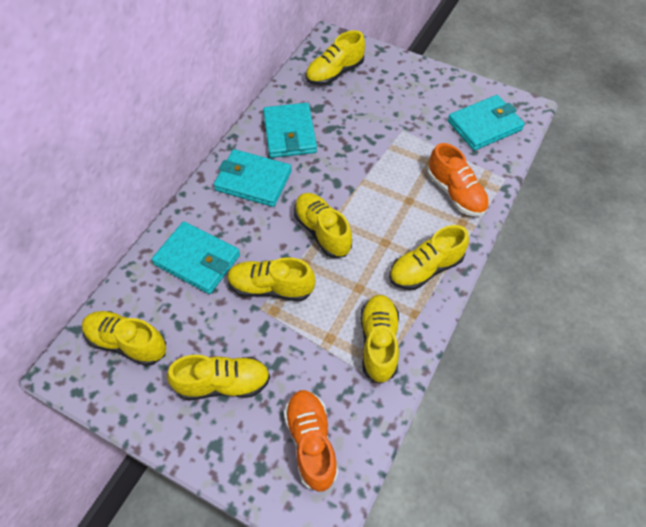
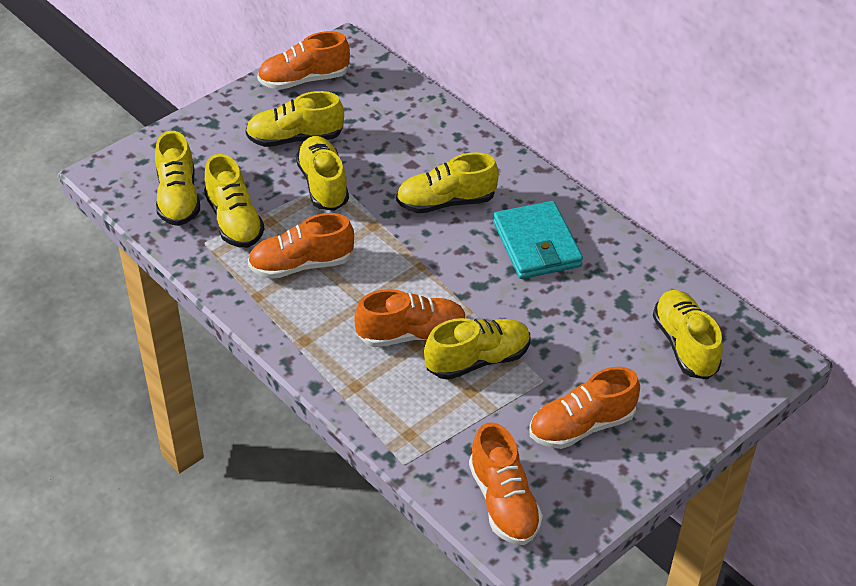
orange shoe: 2 -> 5
turquoise wallet: 4 -> 1

